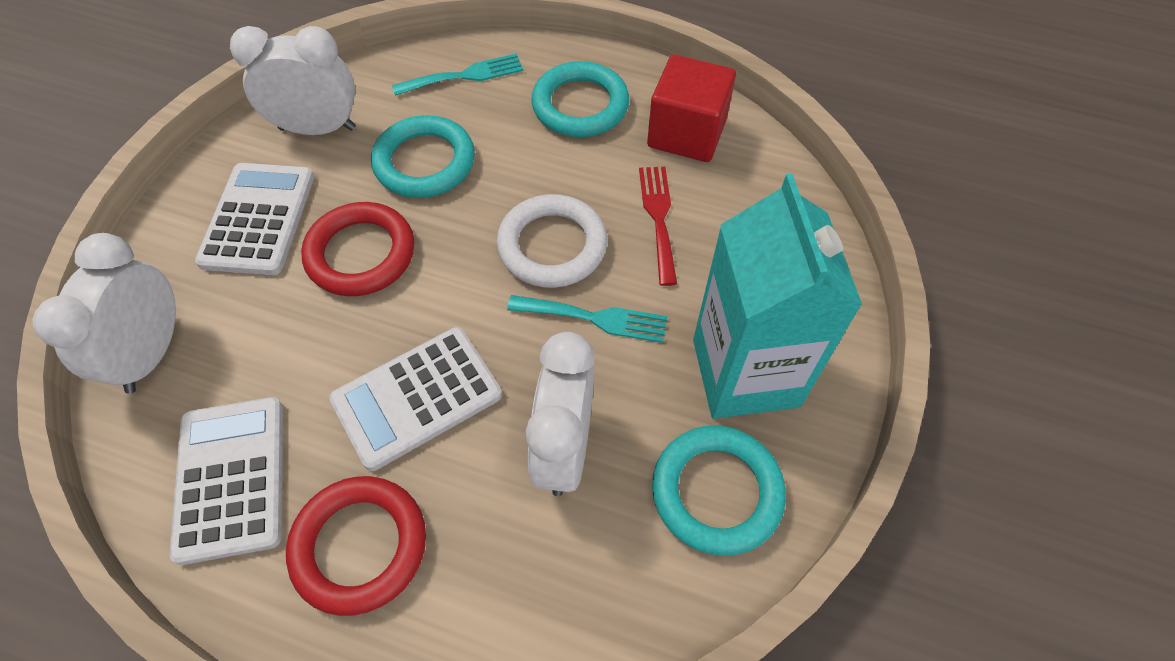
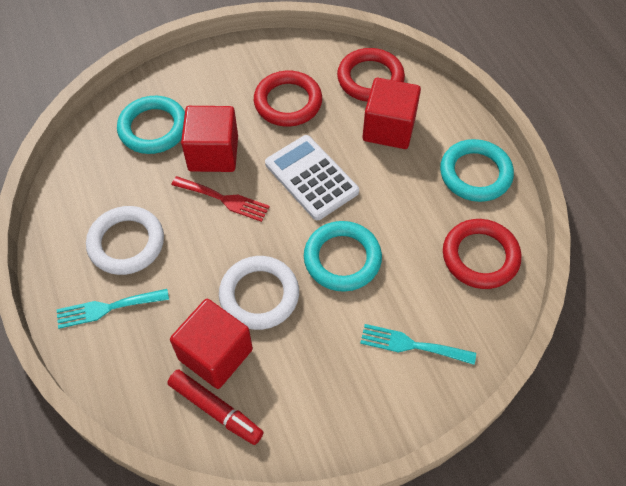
red cube: 1 -> 3
red marker: 0 -> 1
red ring: 2 -> 3
turquoise carton: 1 -> 0
white calculator: 3 -> 1
white clock: 3 -> 0
white ring: 1 -> 2

